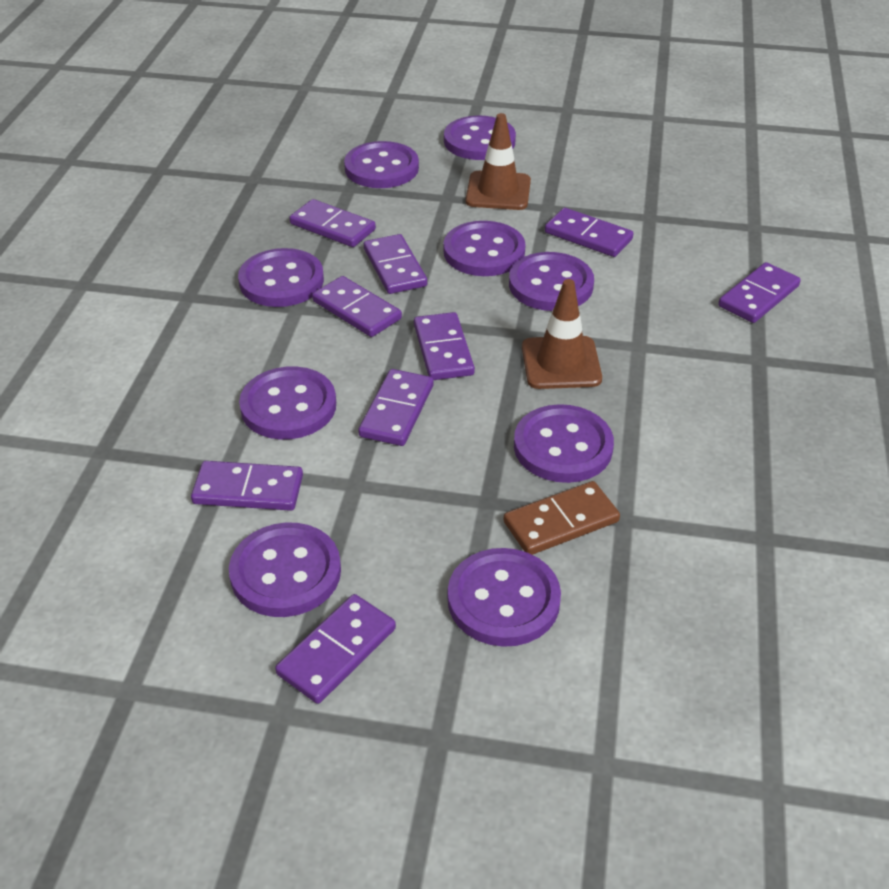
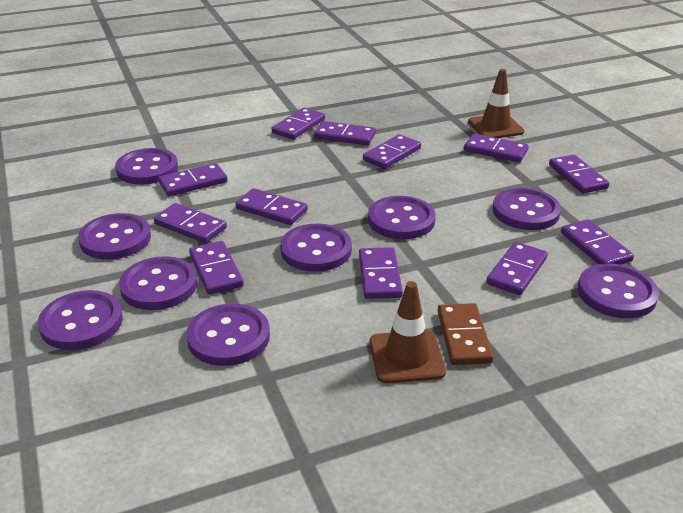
purple domino: 9 -> 12

